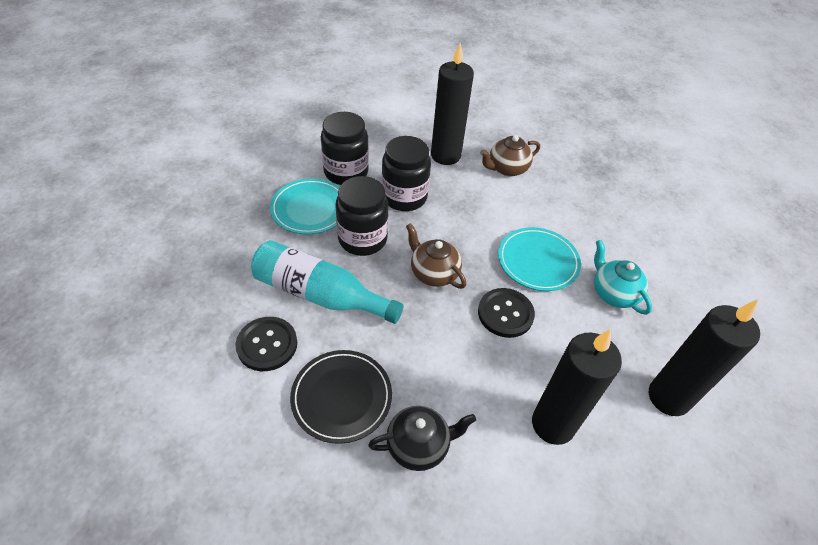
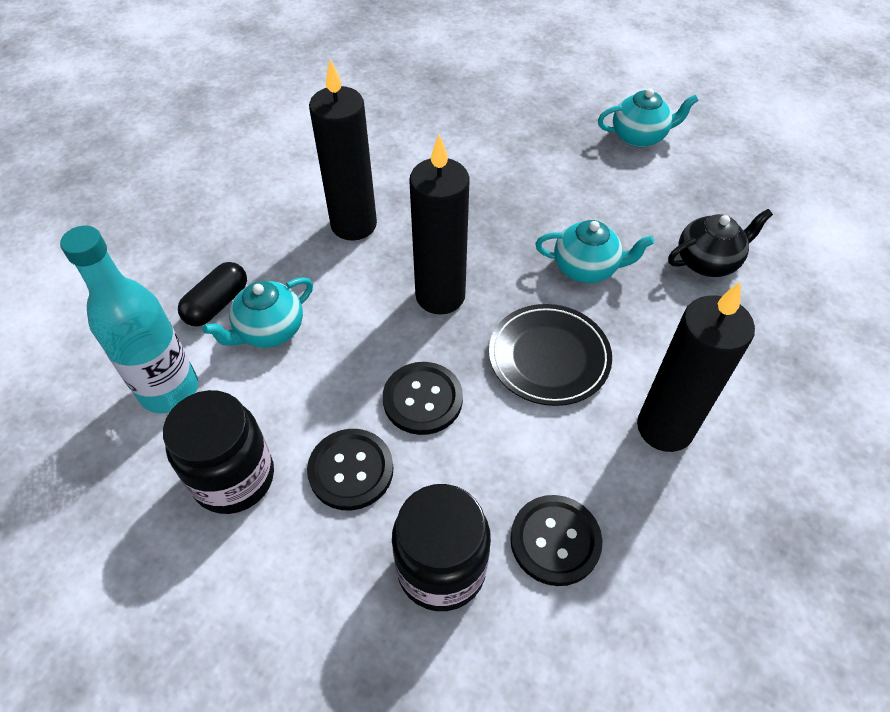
black button: 2 -> 3
black capsule: 0 -> 1
black jar: 3 -> 2
brown teapot: 2 -> 0
turquoise plate: 2 -> 0
turquoise teapot: 1 -> 3

